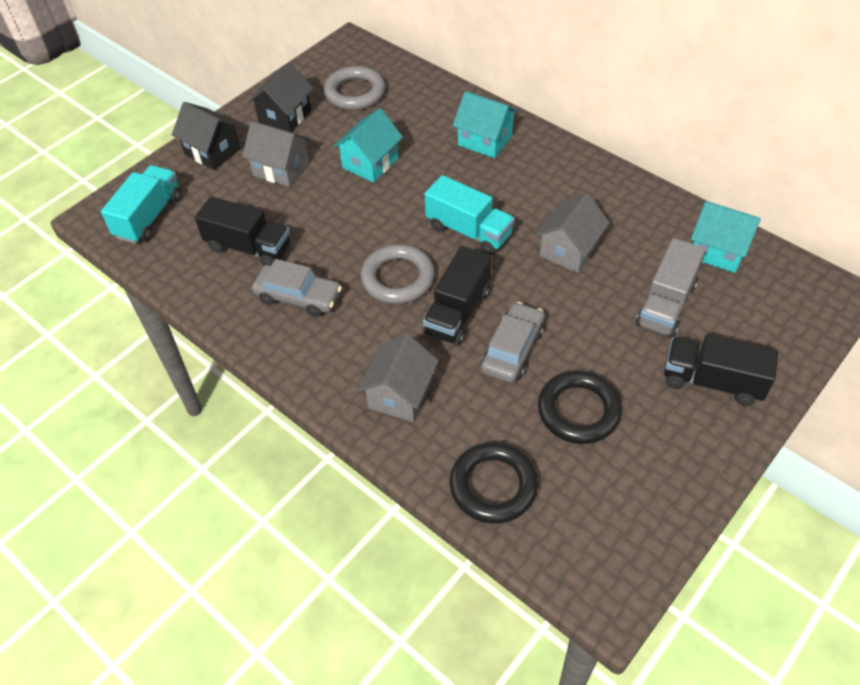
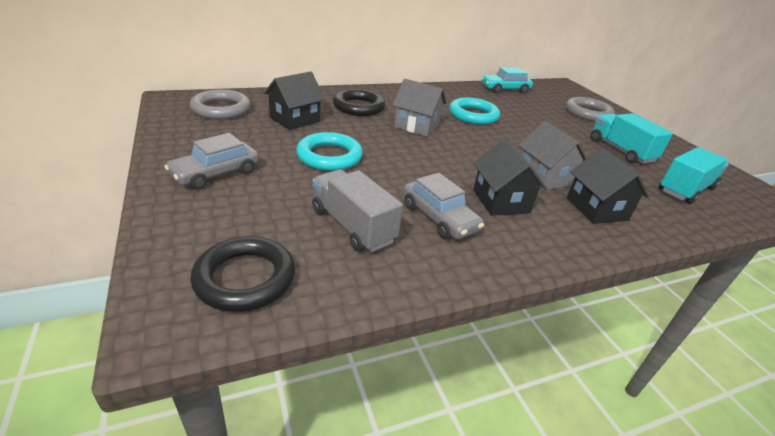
black house: 2 -> 3
black truck: 3 -> 0
grey house: 3 -> 2
turquoise car: 0 -> 1
turquoise house: 3 -> 0
turquoise ring: 0 -> 2

